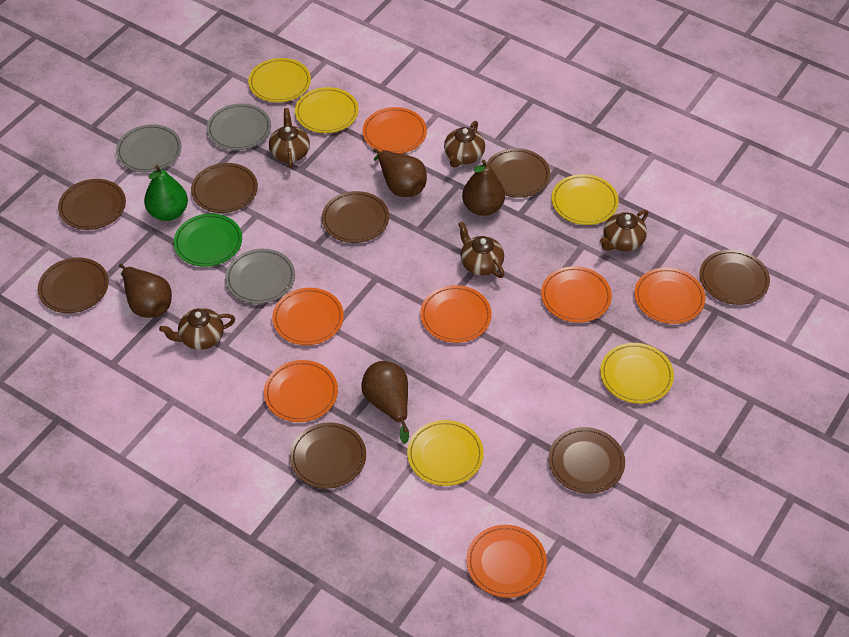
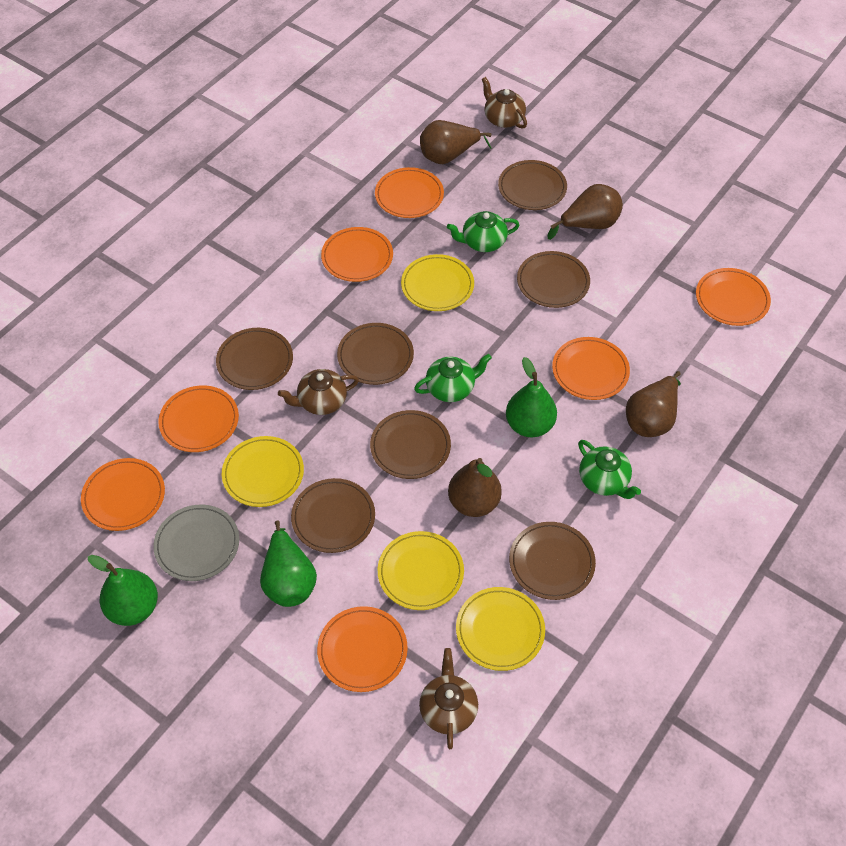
brown plate: 8 -> 7
brown teapot: 5 -> 3
green pear: 1 -> 3
green plate: 1 -> 0
green teapot: 0 -> 3
grey plate: 3 -> 1
yellow plate: 5 -> 4

